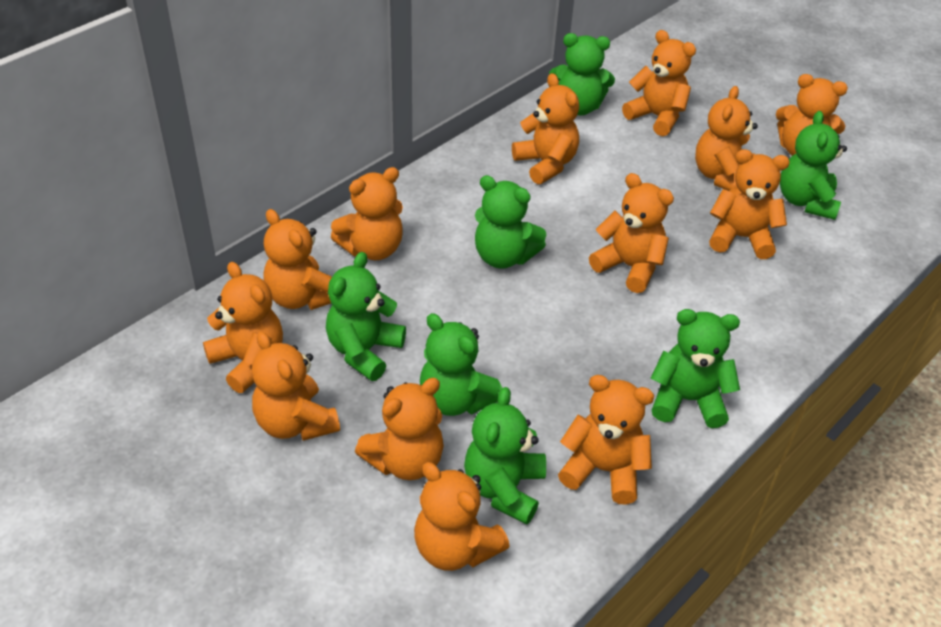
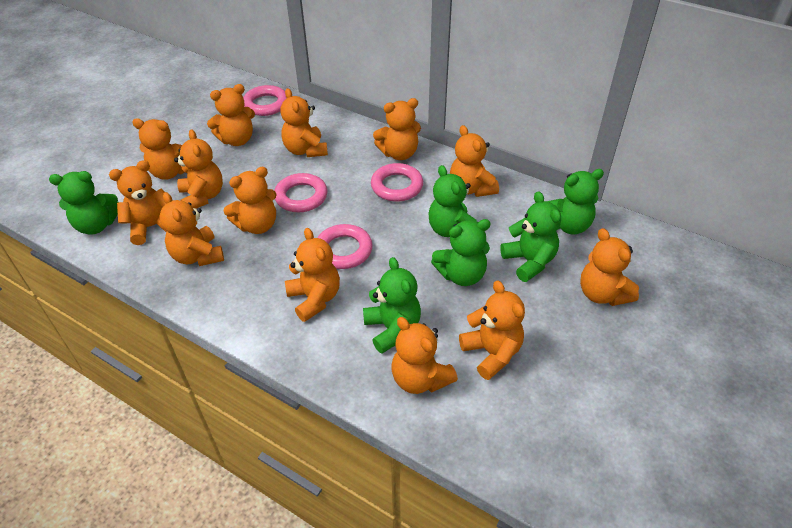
green teddy bear: 7 -> 6
pink ring: 0 -> 4

